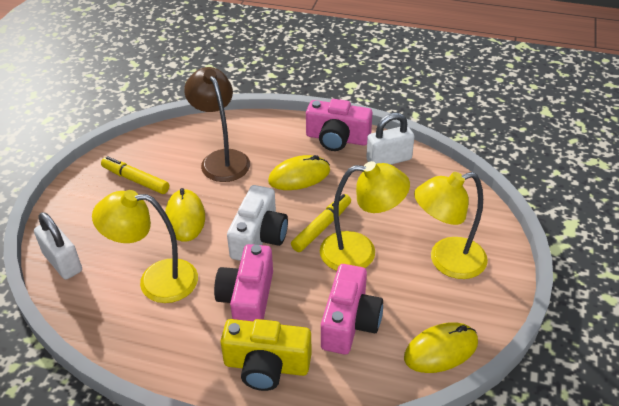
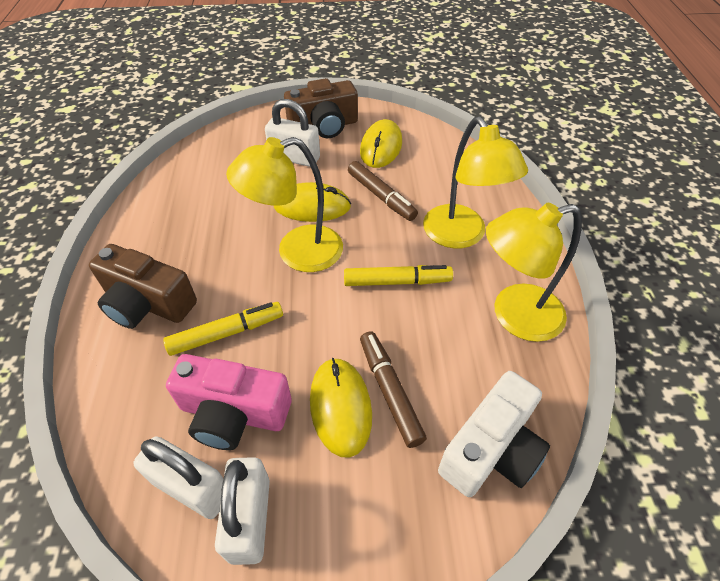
brown camera: 0 -> 2
brown lamp: 1 -> 0
brown marker: 0 -> 2
pink camera: 3 -> 1
white padlock: 2 -> 3
yellow camera: 1 -> 0

